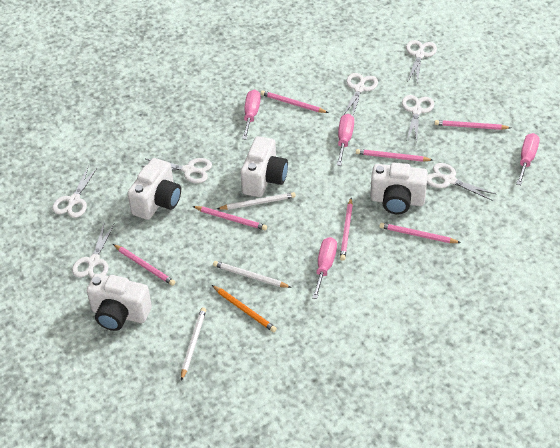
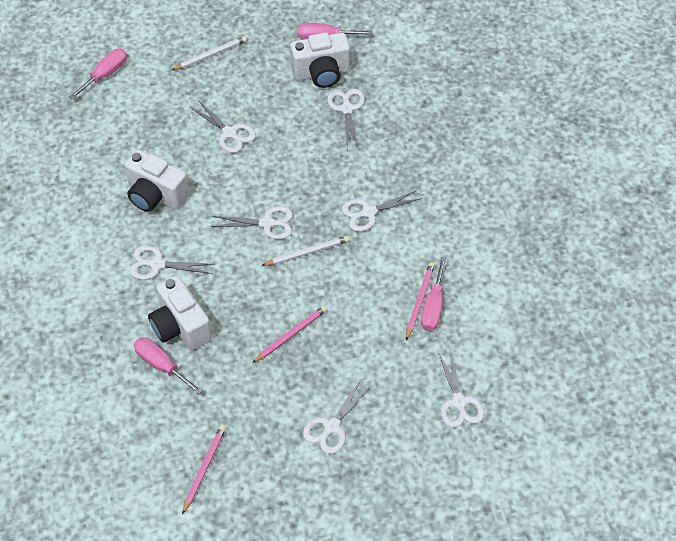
orange pencil: 1 -> 0
pink pencil: 7 -> 3
white camera: 4 -> 3
white pencil: 3 -> 2

